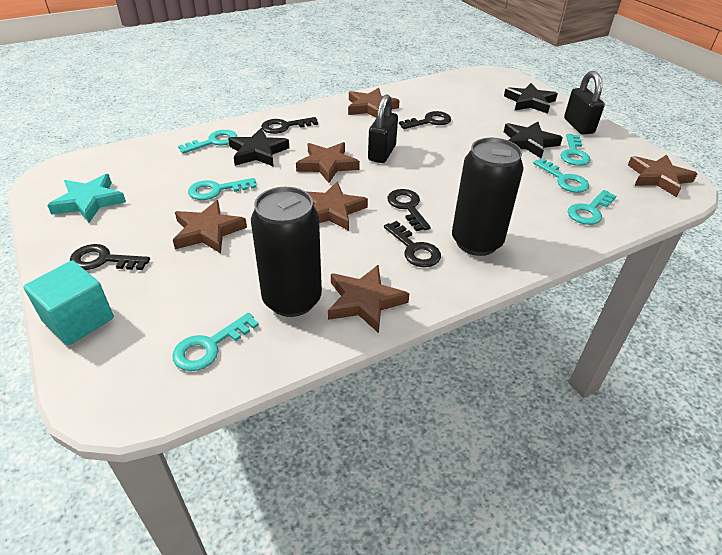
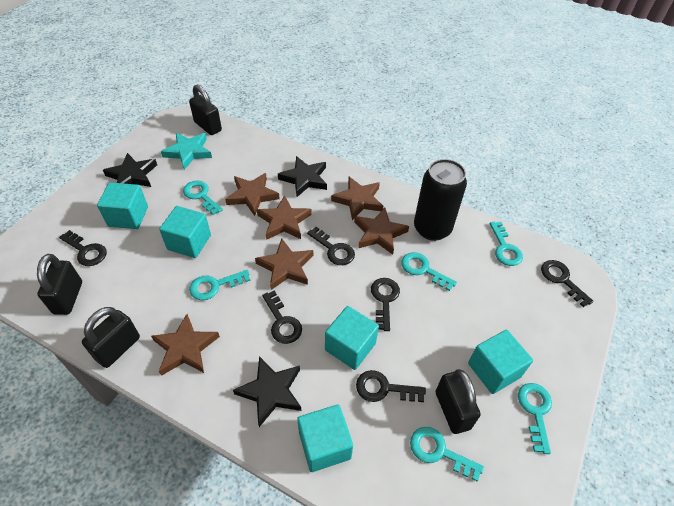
black can: 2 -> 1
black key: 5 -> 6
black padlock: 2 -> 4
turquoise cube: 1 -> 5

